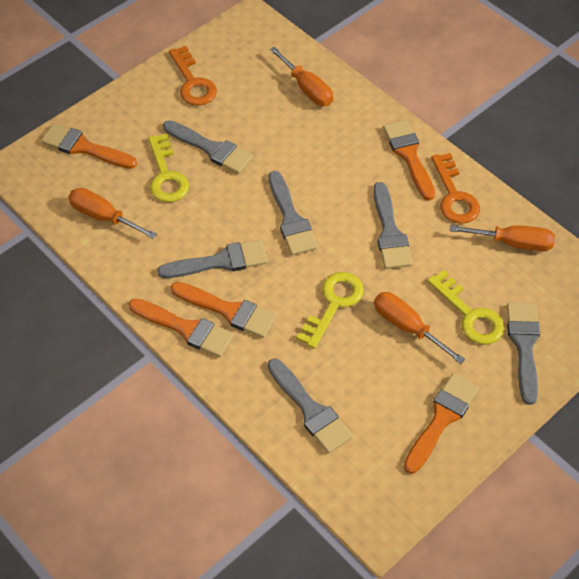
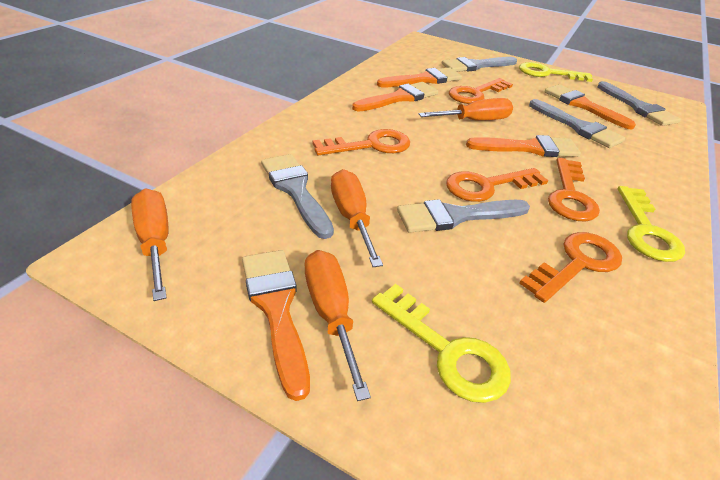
grey brush: 6 -> 5
orange key: 2 -> 5

